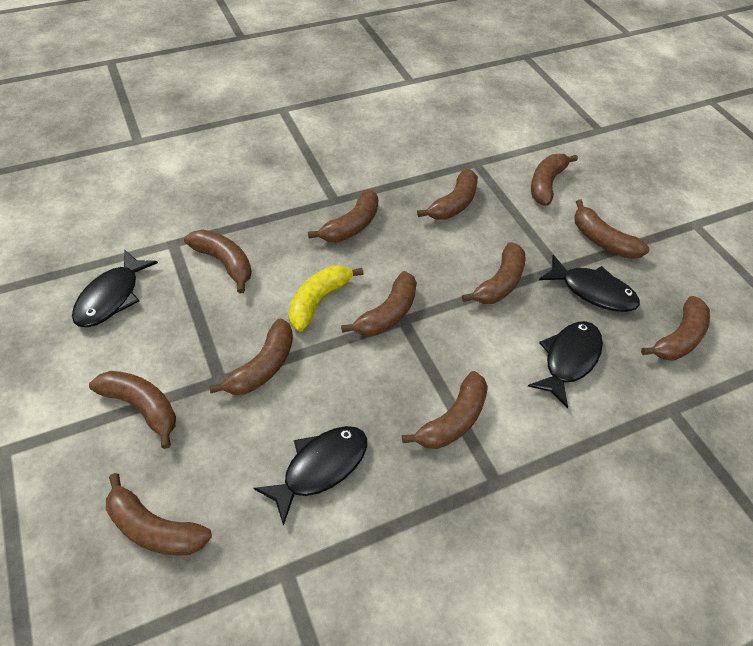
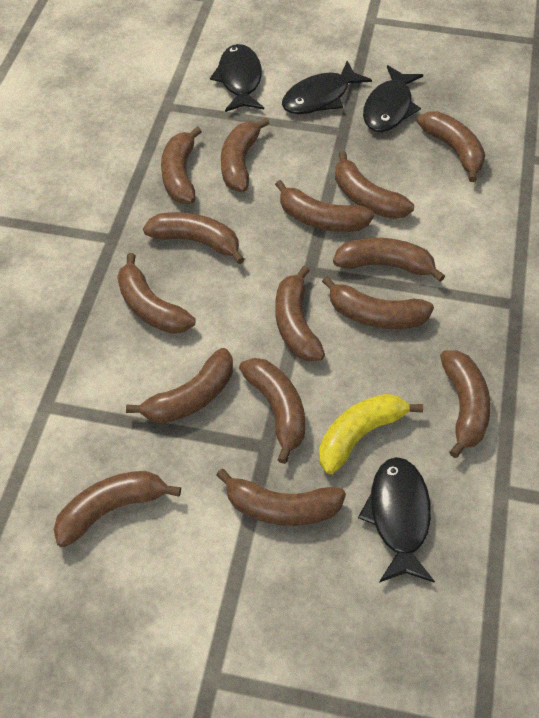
brown banana: 12 -> 15

